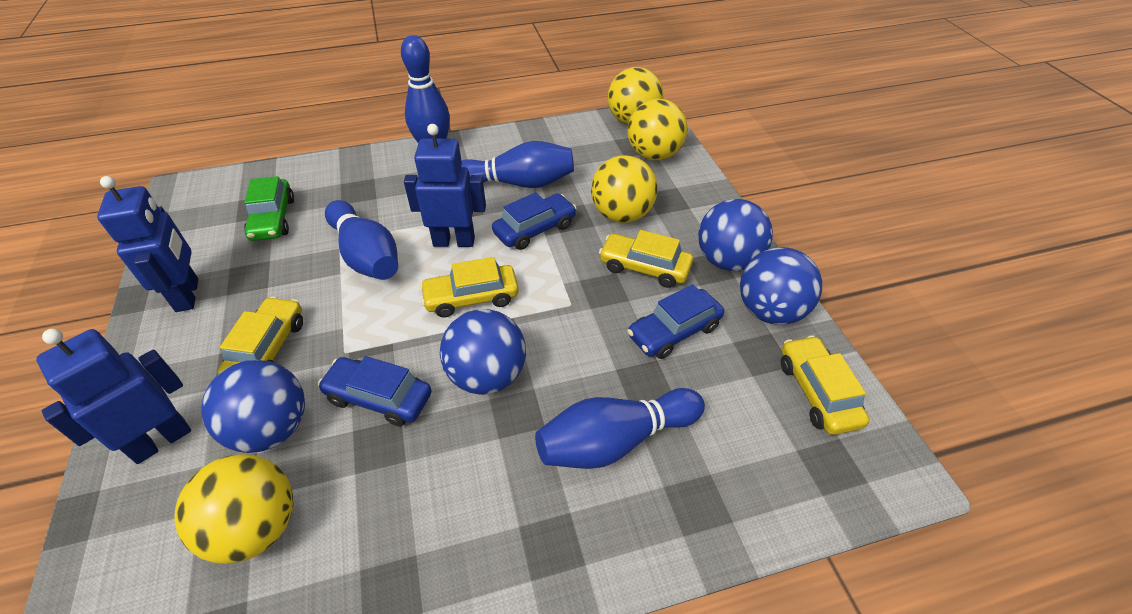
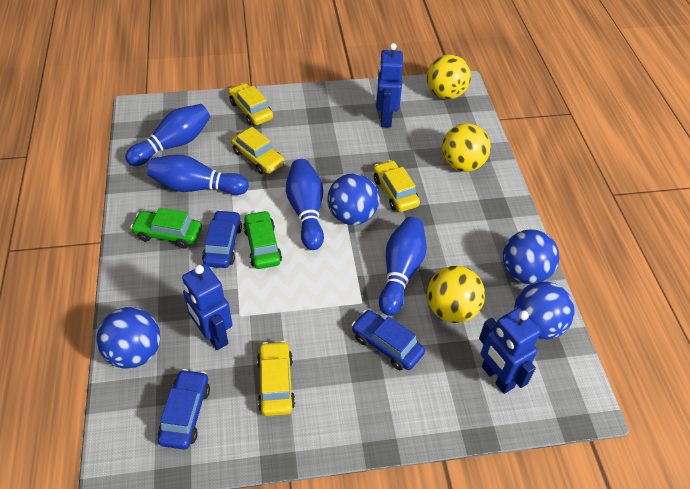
green car: 1 -> 2
yellow ball: 4 -> 3

